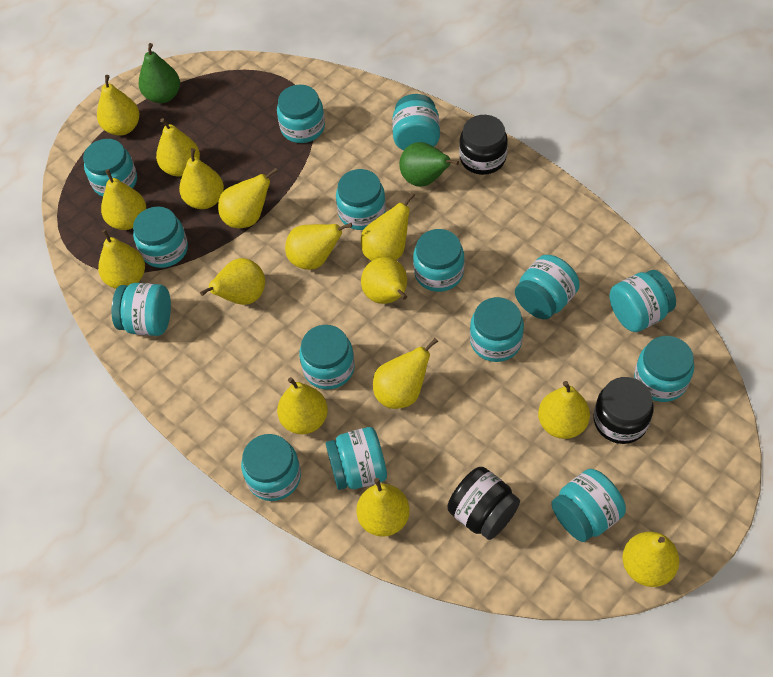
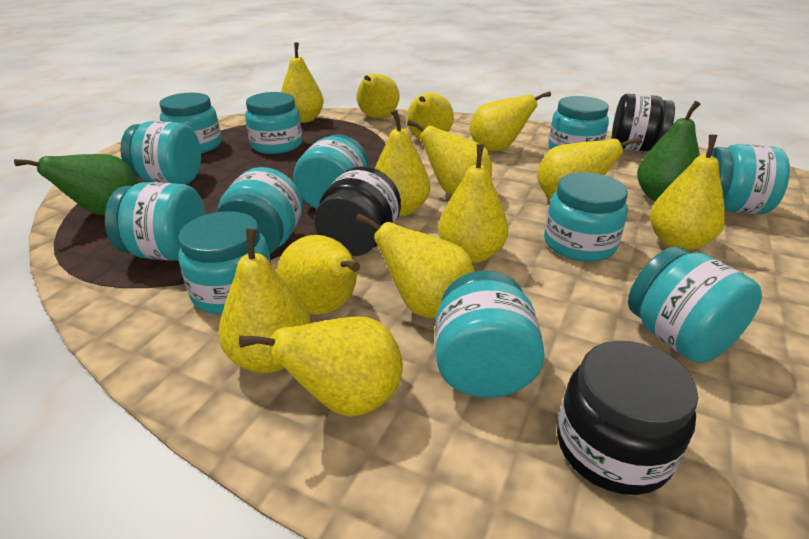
turquoise jar: 15 -> 12
yellow pear: 15 -> 13

